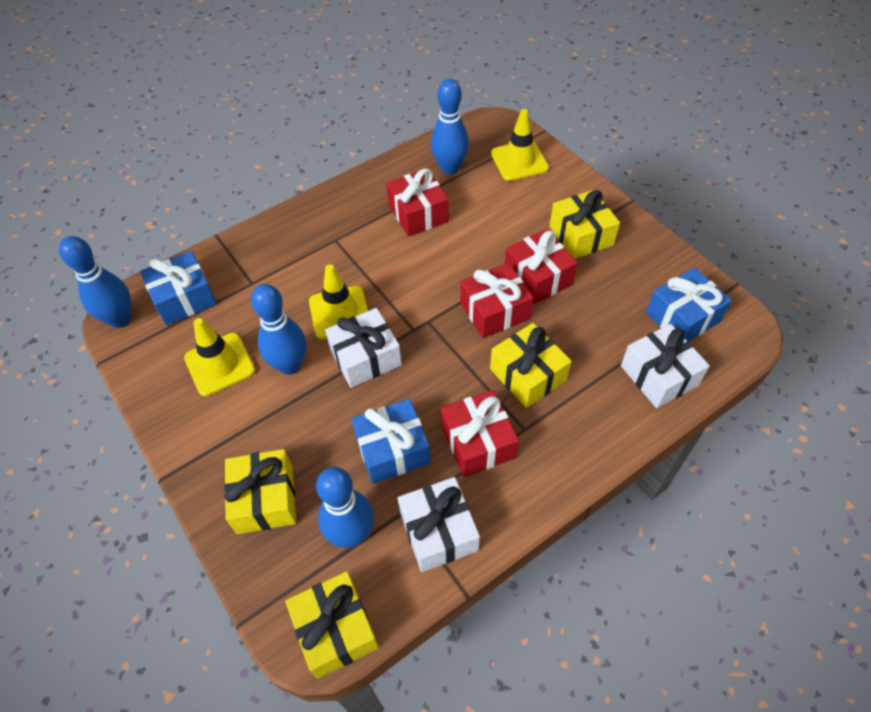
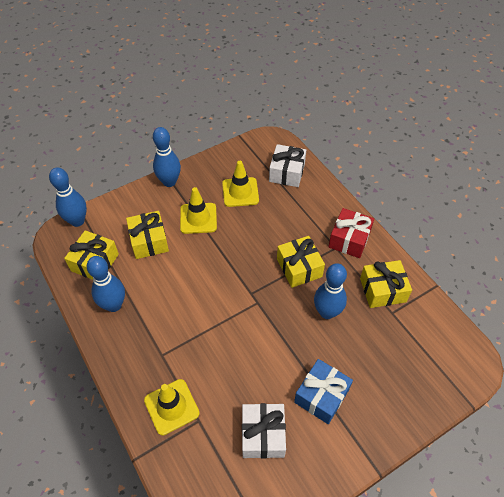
blue gift: 3 -> 1
red gift: 4 -> 1
white gift: 3 -> 2

